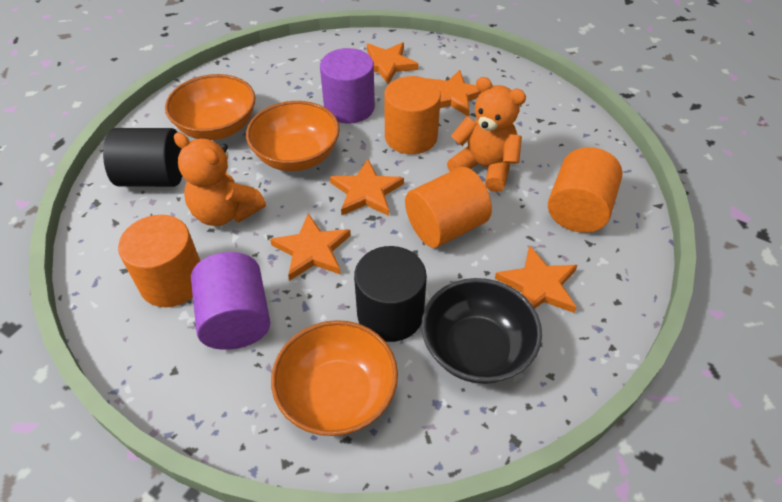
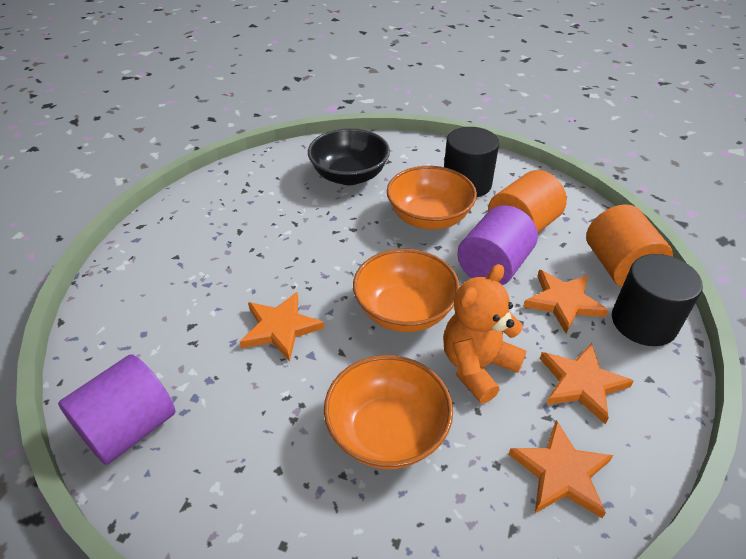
orange cylinder: 4 -> 2
orange star: 5 -> 4
orange teddy bear: 2 -> 1

